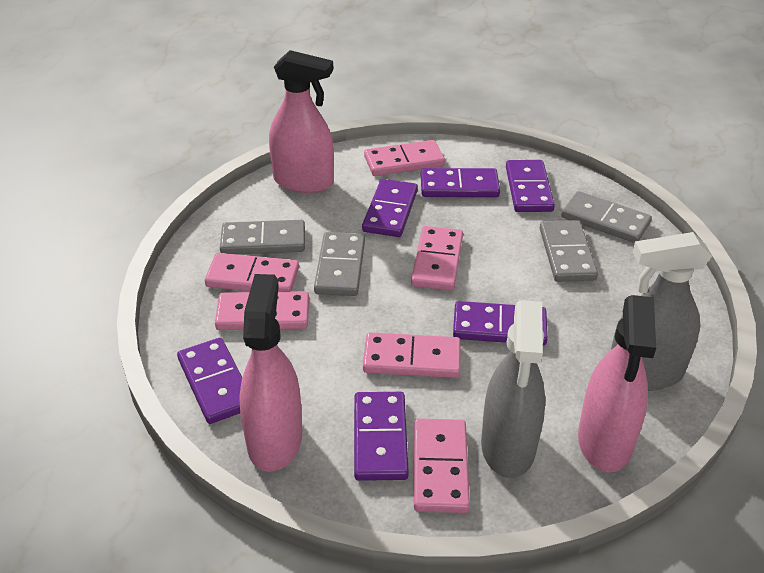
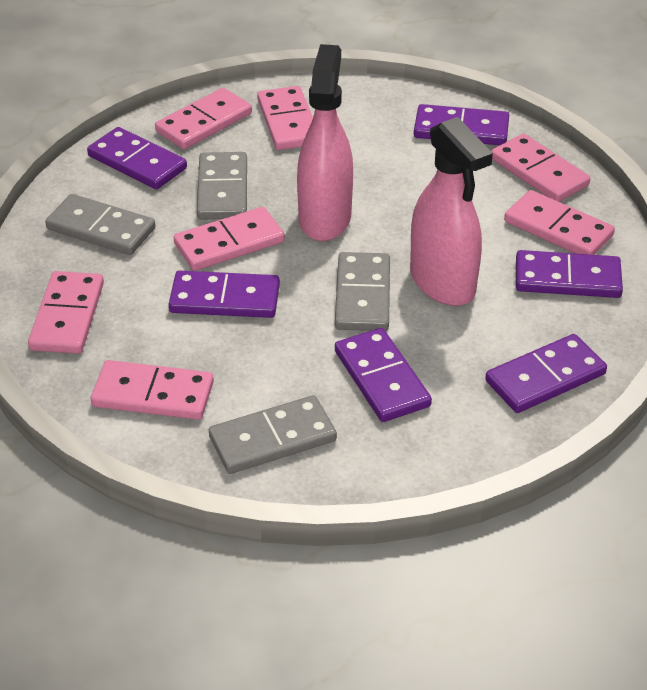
grey spray bottle: 2 -> 0
pink domino: 6 -> 7
pink spray bottle: 3 -> 2

